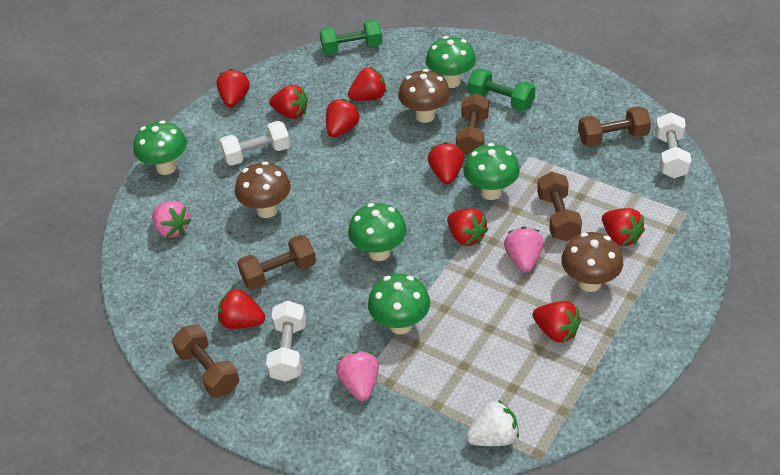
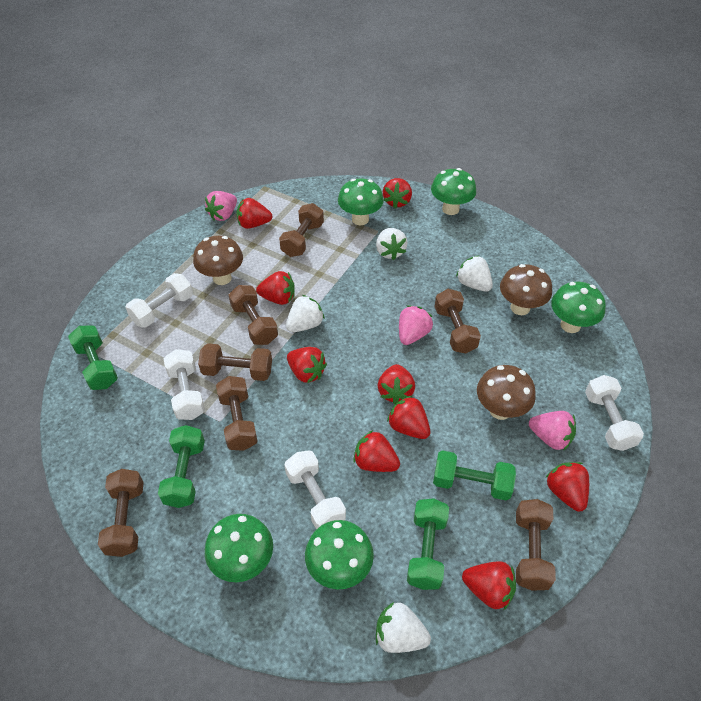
brown dumbbell: 5 -> 7
green dumbbell: 2 -> 4
white dumbbell: 3 -> 4
white strawberry: 1 -> 4

